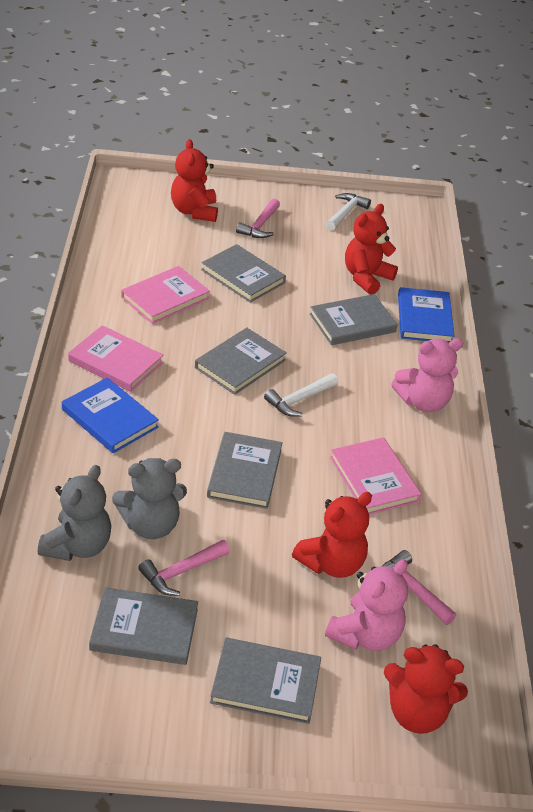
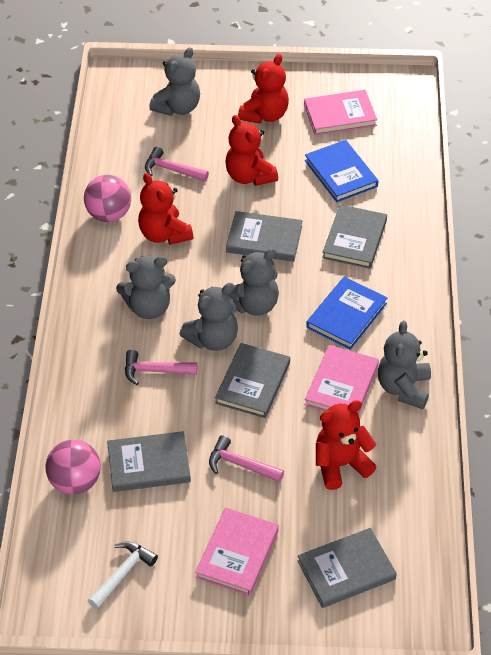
grey book: 6 -> 5
grey teddy bear: 2 -> 5
pink ball: 0 -> 2
pink teddy bear: 2 -> 0
white hammer: 2 -> 1

